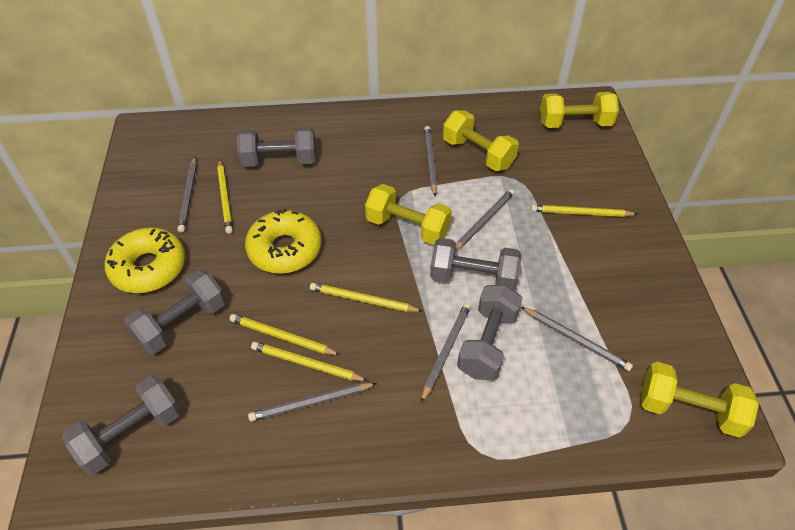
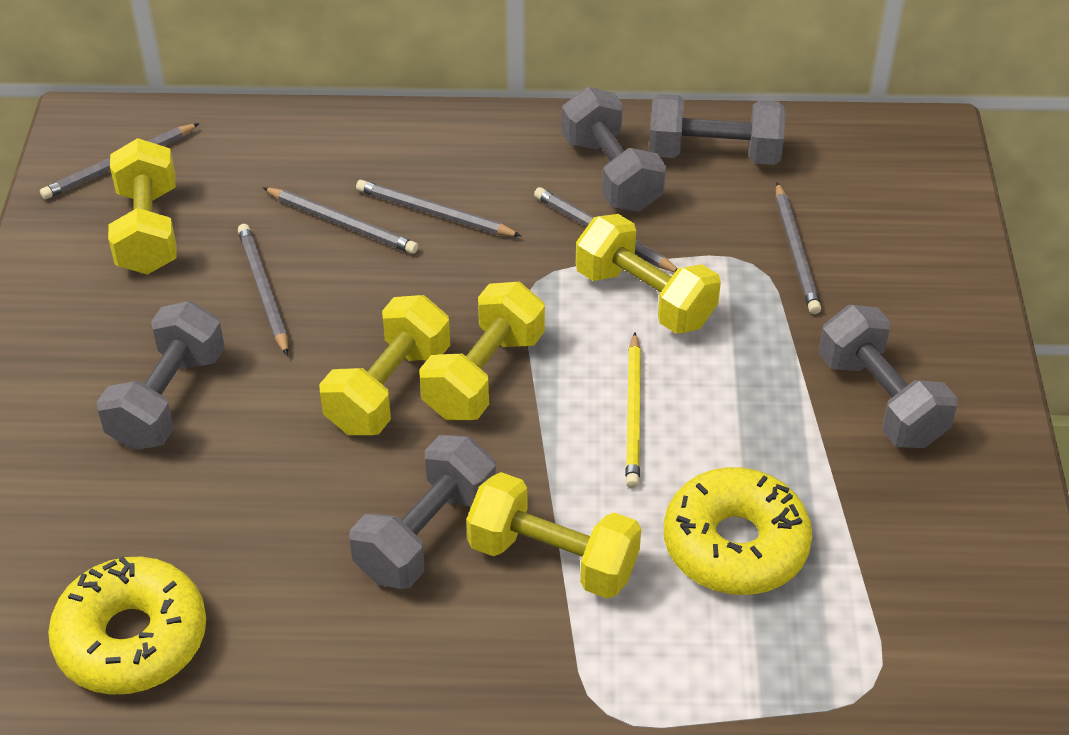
yellow dumbbell: 4 -> 5
yellow pencil: 5 -> 1

